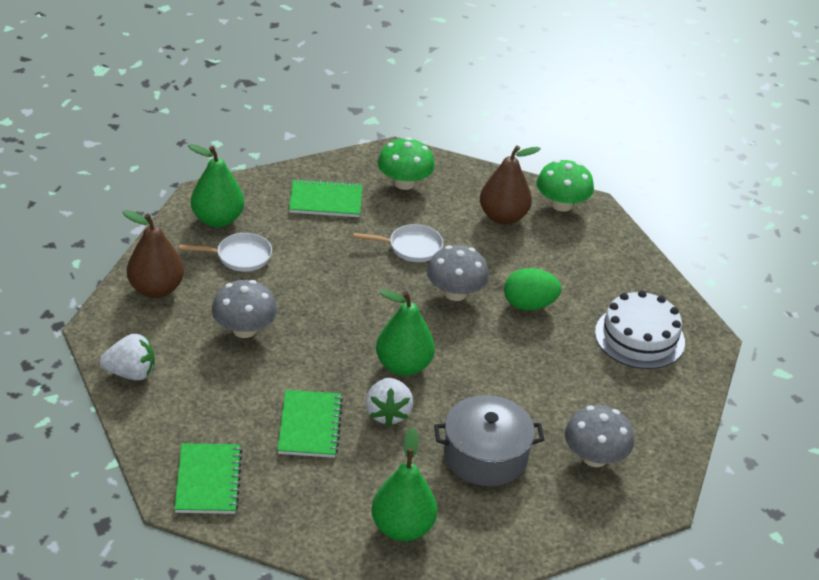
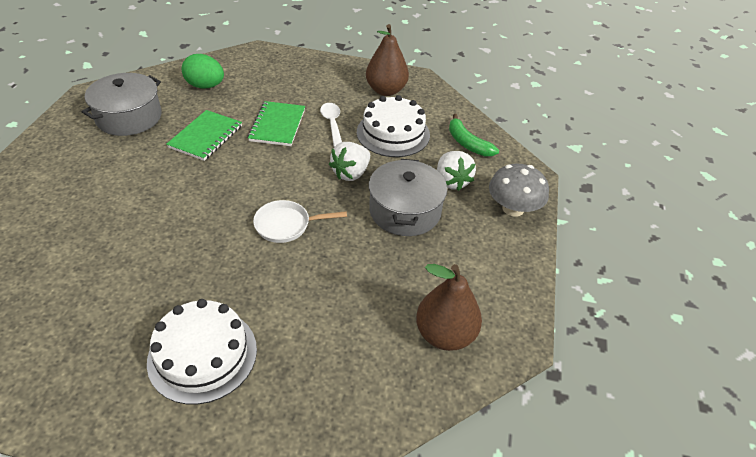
green banana: 0 -> 1
green mushroom: 2 -> 0
green notebook: 3 -> 2
green pear: 3 -> 0
grey mushroom: 3 -> 1
grey pot: 1 -> 2
white cake: 1 -> 2
white pan: 2 -> 1
white spoon: 0 -> 1

